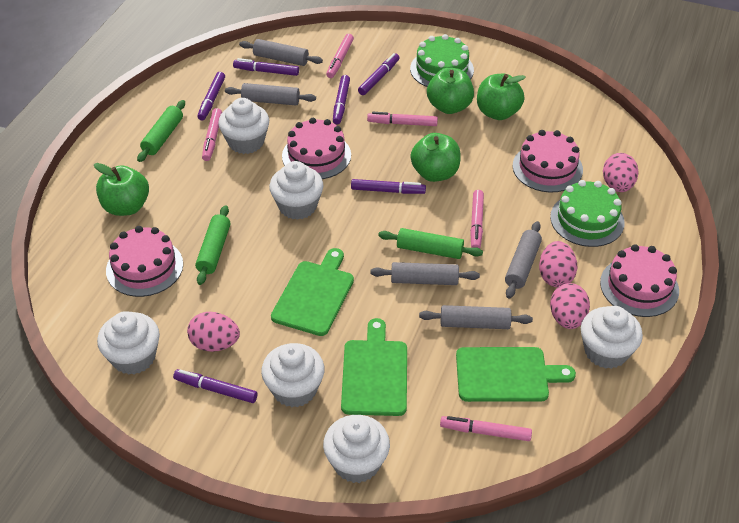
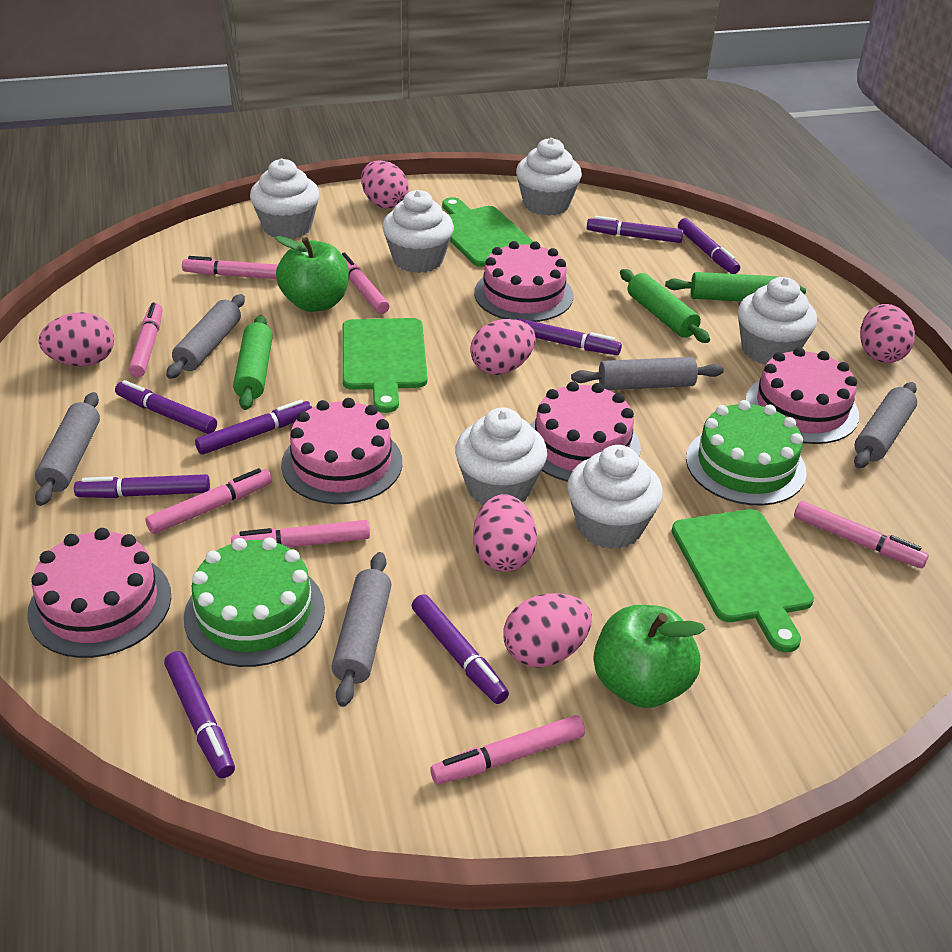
green apple: 4 -> 2
pink cake: 4 -> 5
pink egg: 4 -> 6
pink marker: 5 -> 7
purple marker: 6 -> 8

